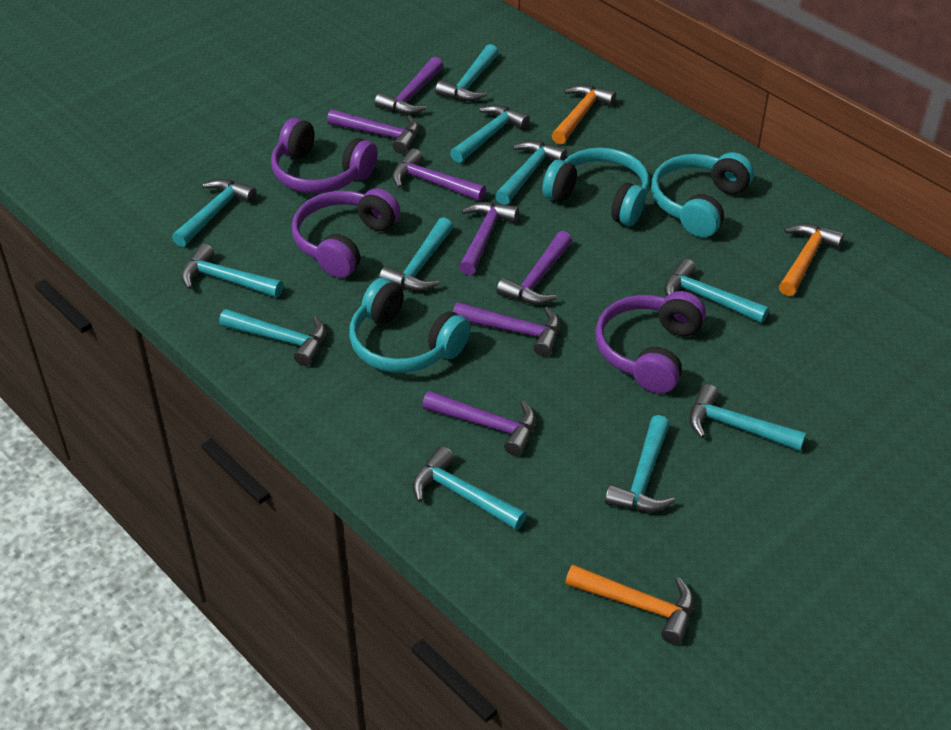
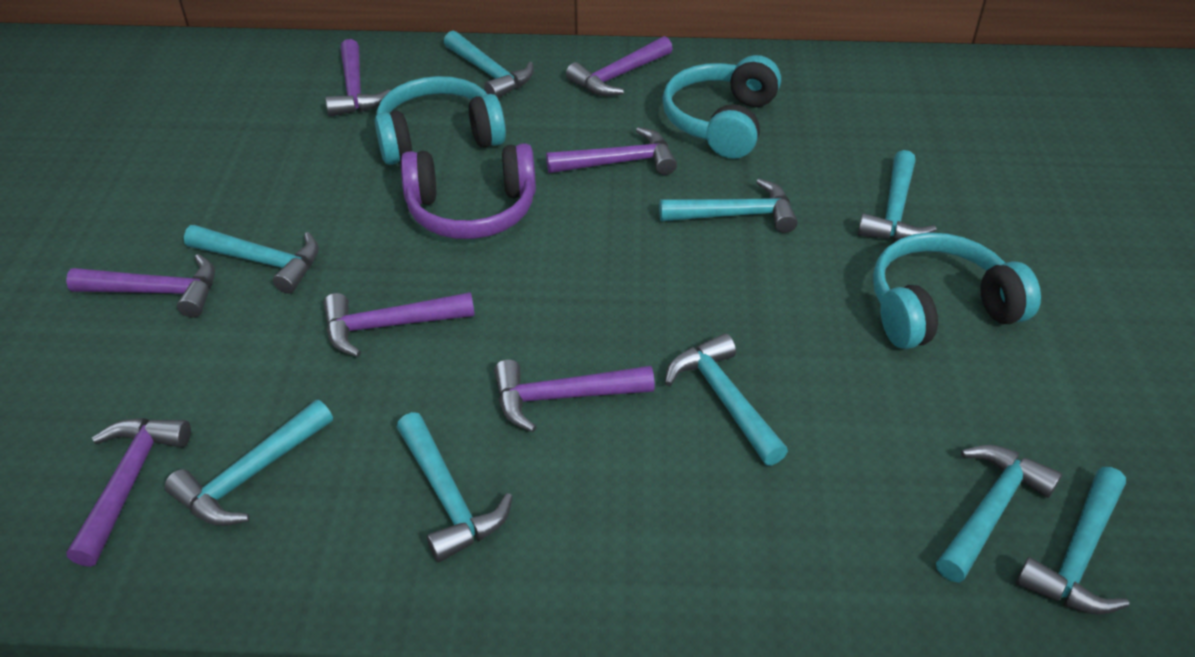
orange hammer: 3 -> 0
purple headphones: 3 -> 1
turquoise hammer: 11 -> 9

